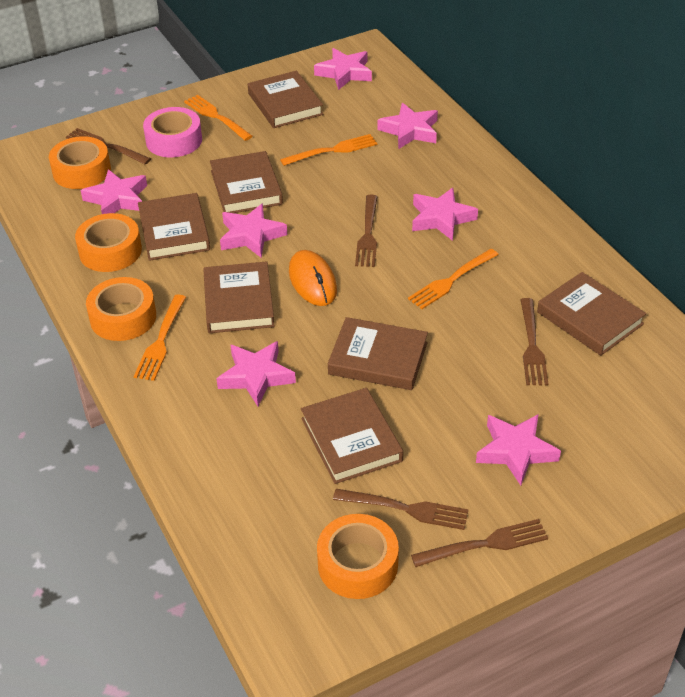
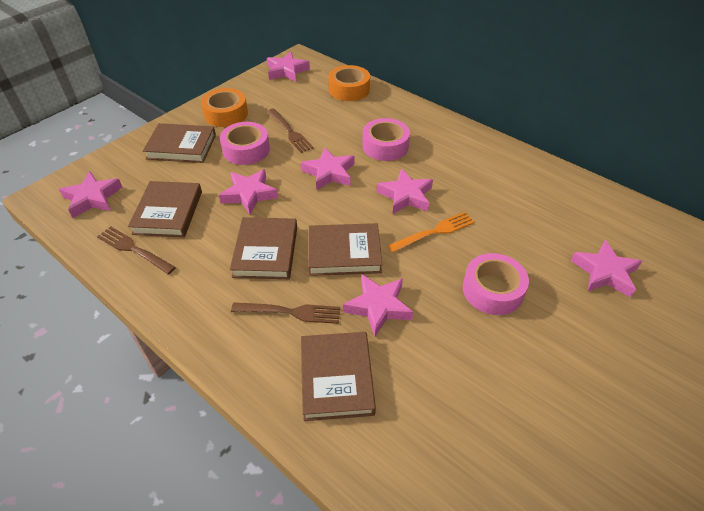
brown book: 7 -> 5
brown fork: 5 -> 3
orange fork: 4 -> 1
orange mouse: 1 -> 0
orange tape: 4 -> 2
pink tape: 1 -> 3

